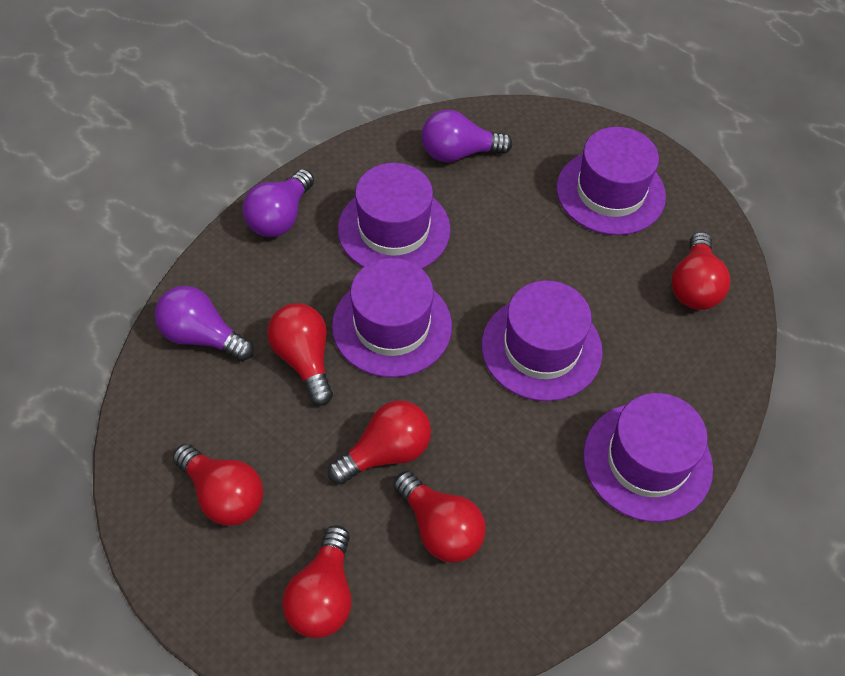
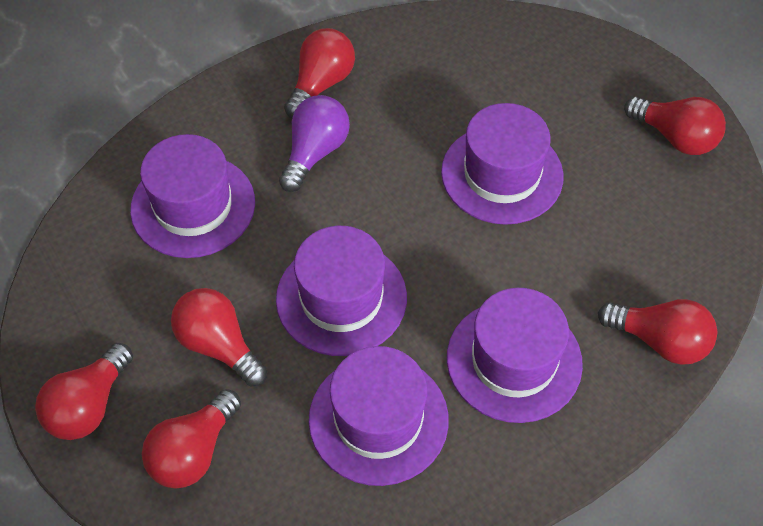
purple light bulb: 3 -> 1

